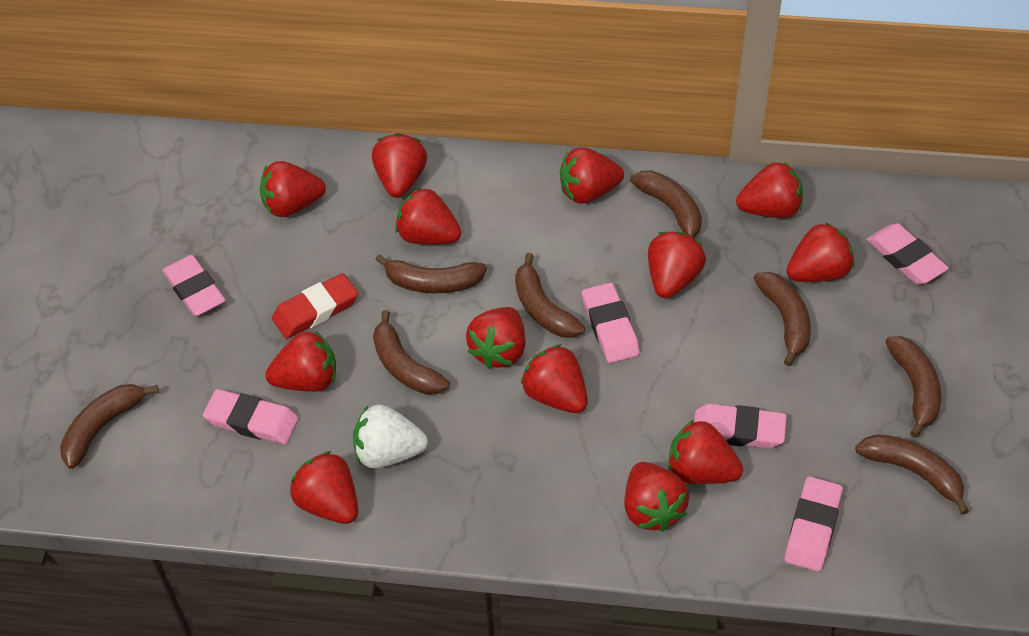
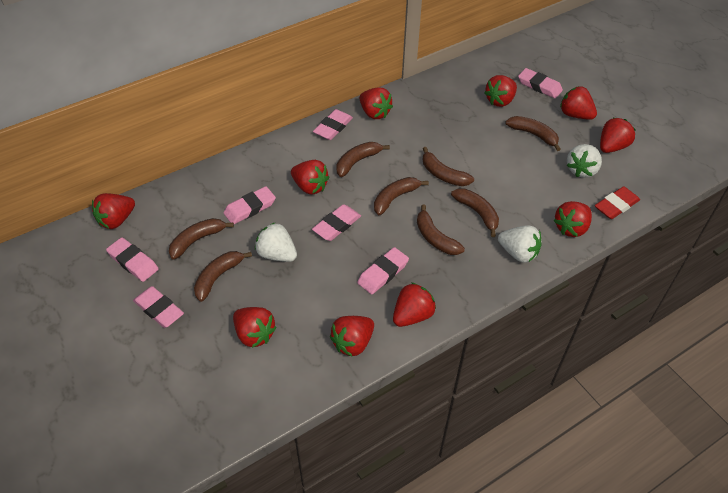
pink eraser: 6 -> 7
red strawberry: 13 -> 10
white strawberry: 1 -> 3

